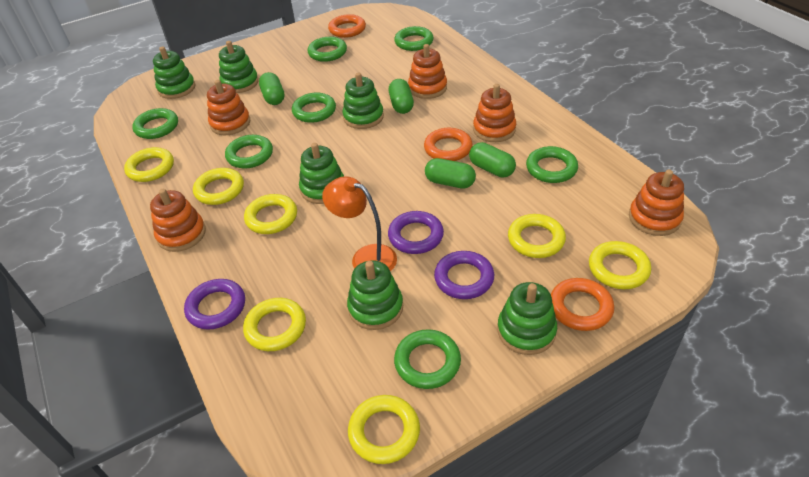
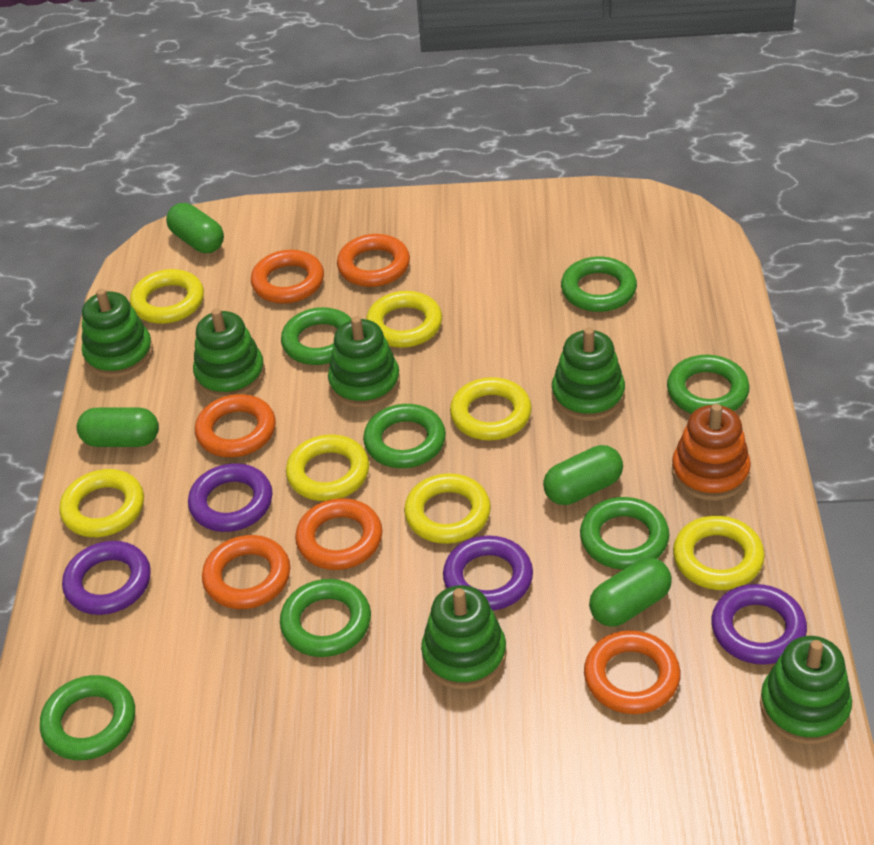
orange lamp: 1 -> 0
orange ring: 3 -> 6
orange stacking toy: 5 -> 1
purple ring: 3 -> 4

